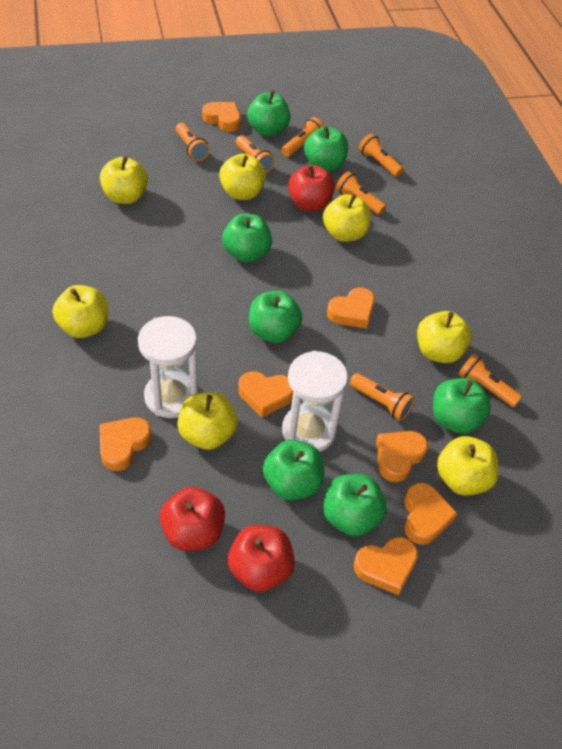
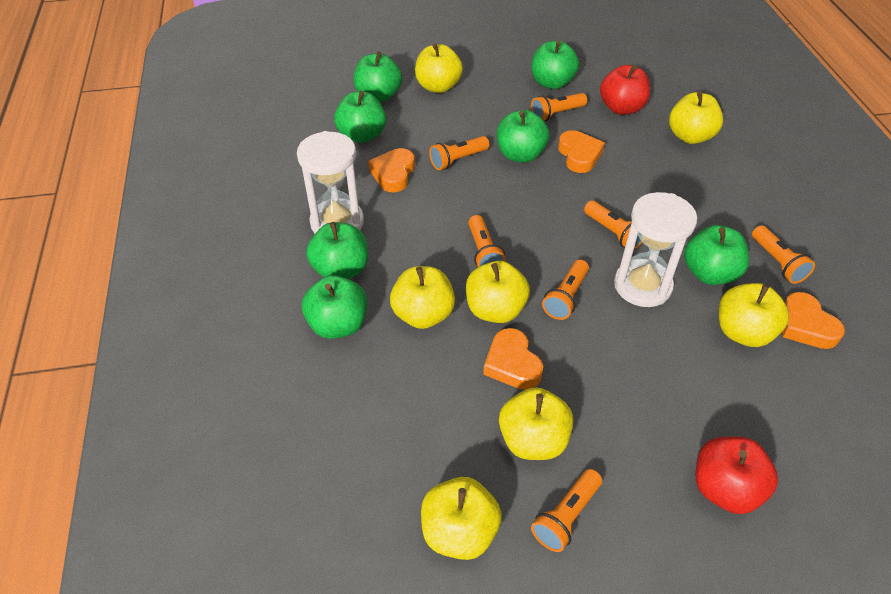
orange heart: 7 -> 4
red apple: 3 -> 2

